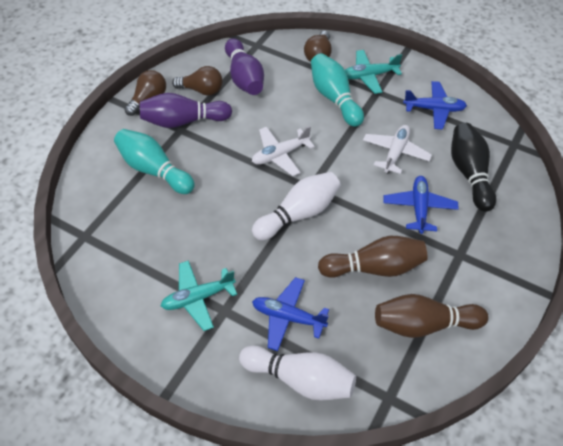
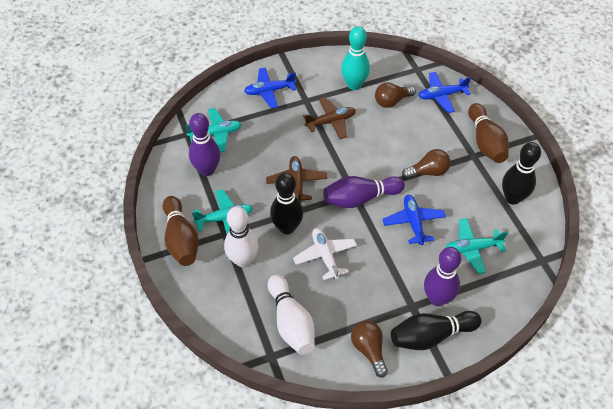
black bowling pin: 1 -> 3
brown plane: 0 -> 2
purple bowling pin: 2 -> 3
turquoise bowling pin: 2 -> 1
turquoise plane: 2 -> 3
white plane: 2 -> 1

